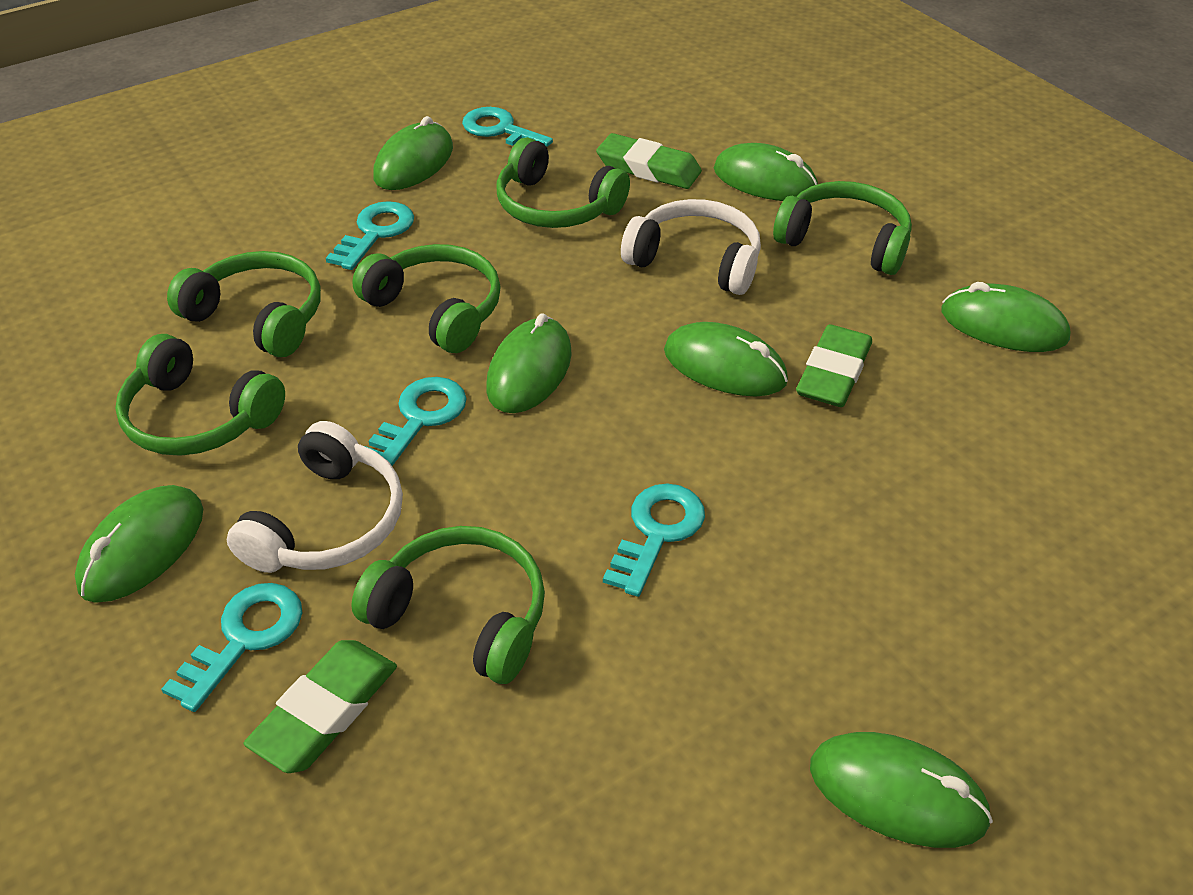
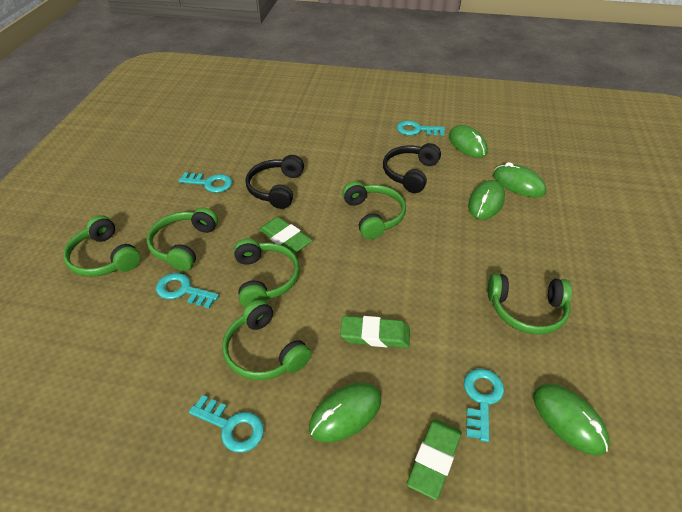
black headphones: 0 -> 2
green mouse: 7 -> 5
white headphones: 2 -> 0

